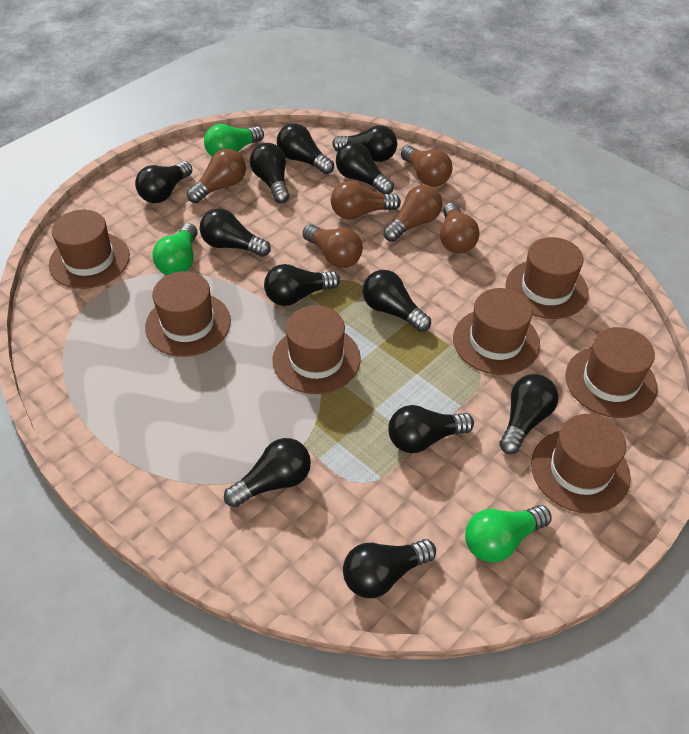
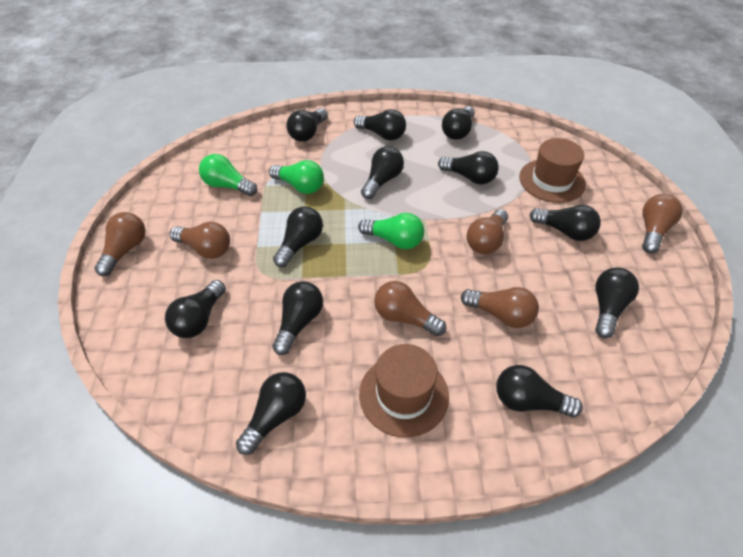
brown hat: 7 -> 2

